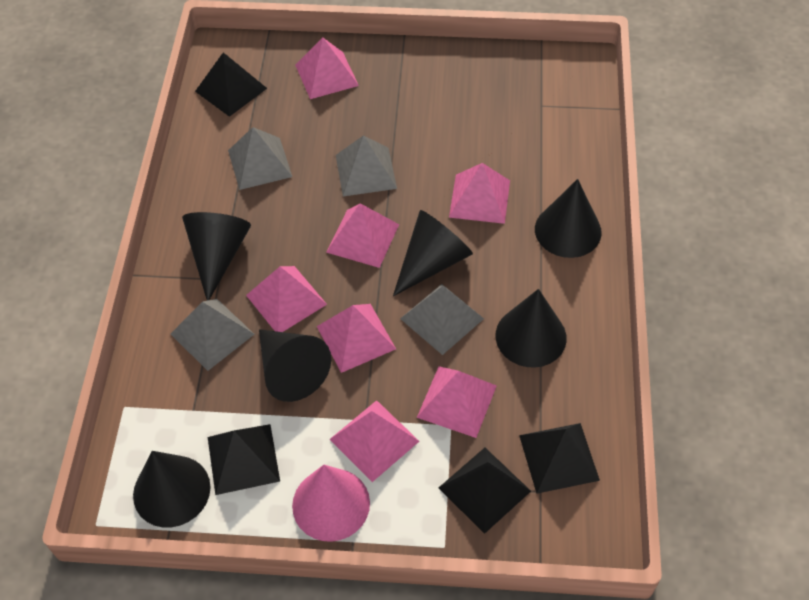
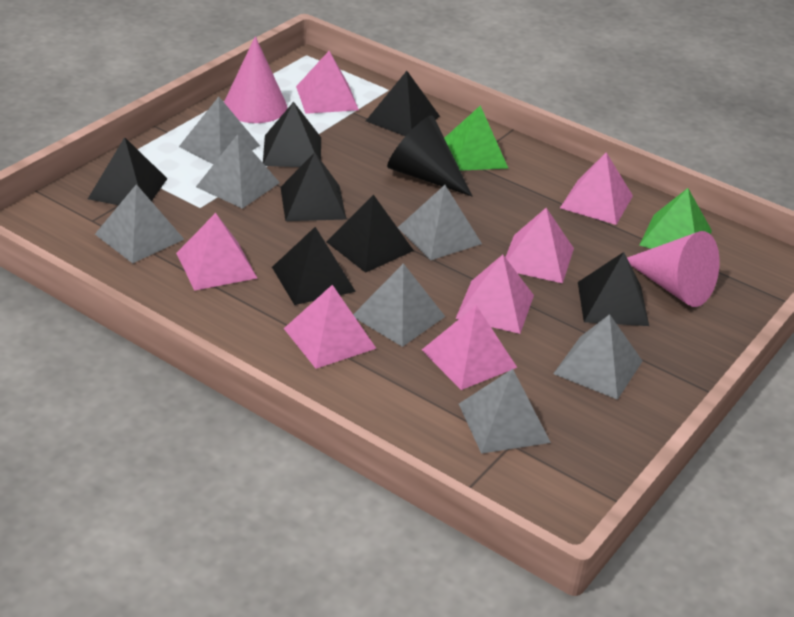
black cone: 6 -> 1
black pyramid: 4 -> 7
green pyramid: 0 -> 2
grey pyramid: 4 -> 7
pink cone: 1 -> 2

